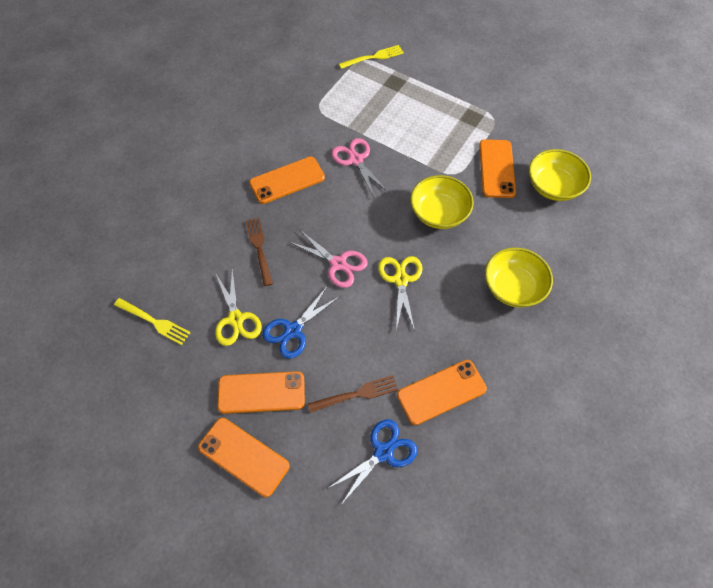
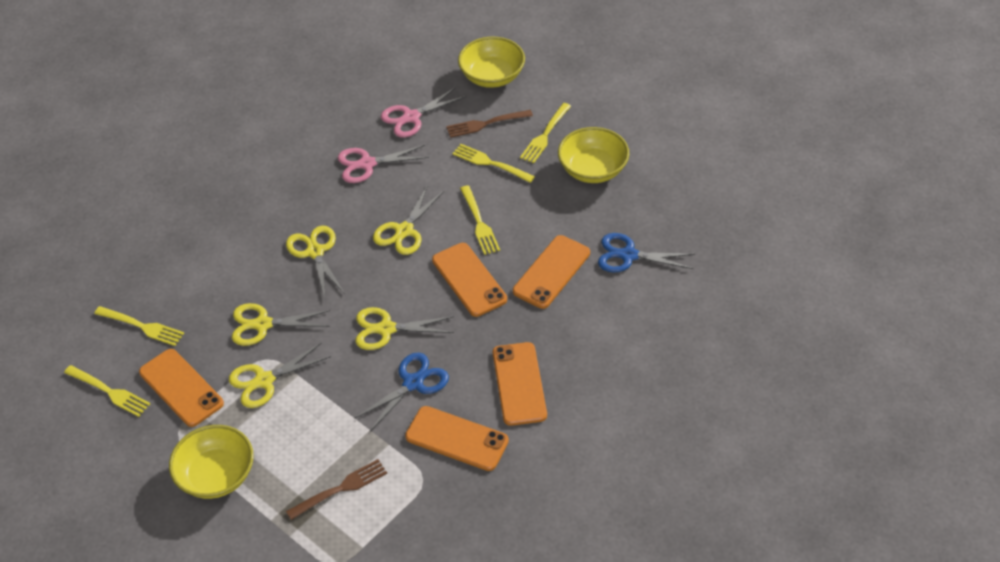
yellow fork: 2 -> 5
yellow scissors: 2 -> 5

